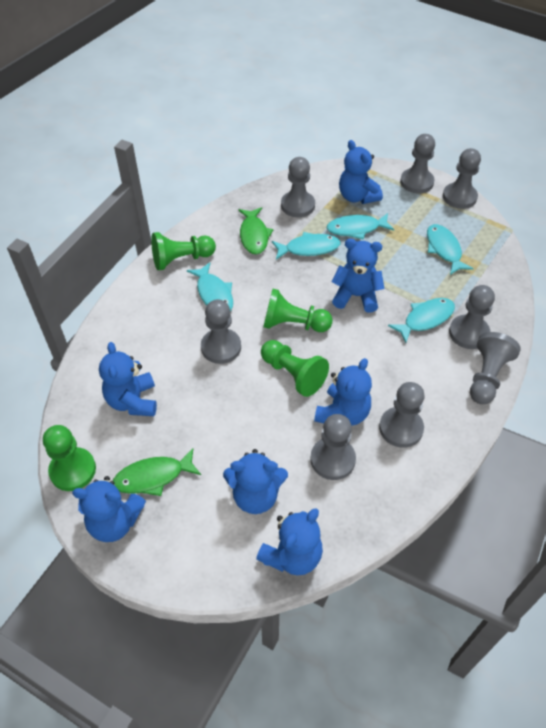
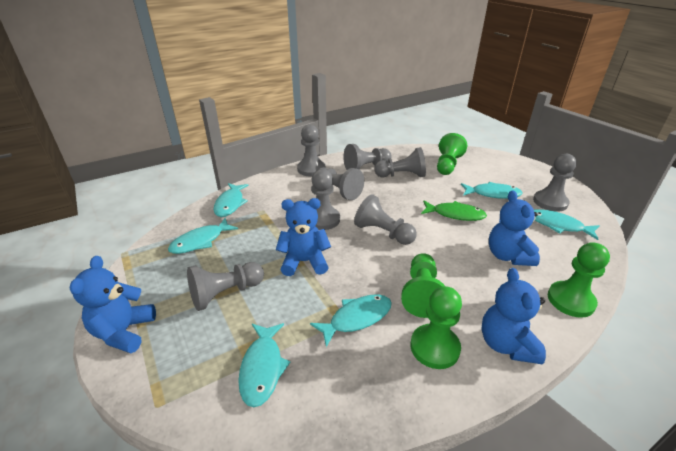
blue teddy bear: 7 -> 4
green fish: 2 -> 1
turquoise fish: 5 -> 6

